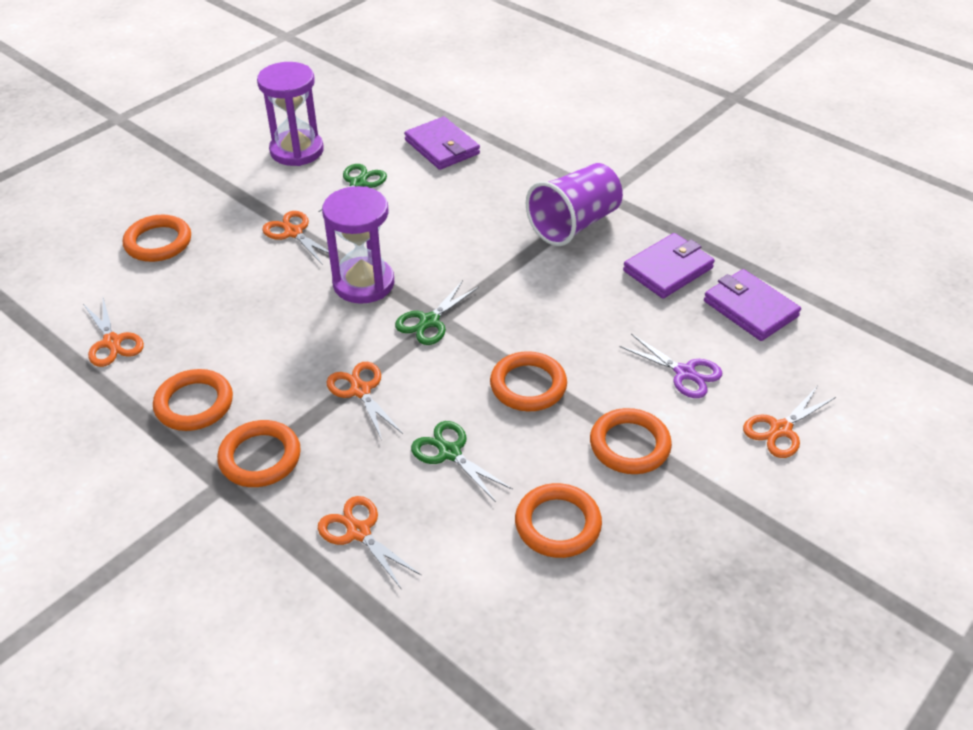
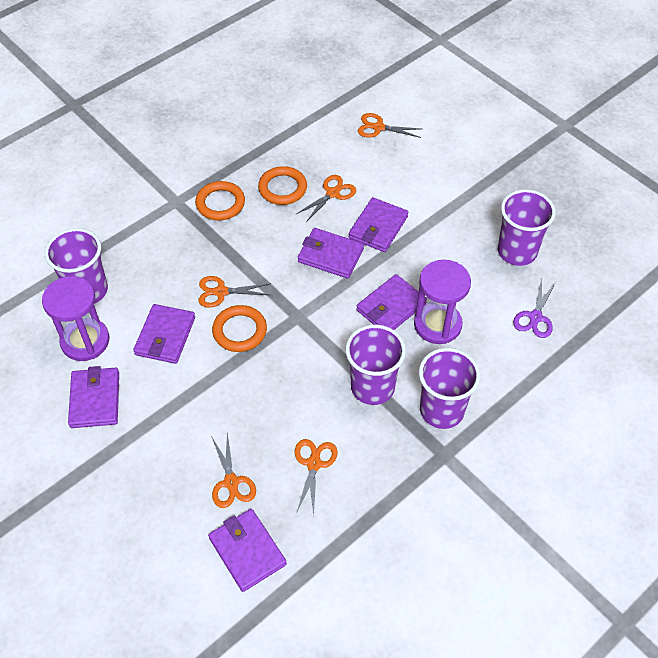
green scissors: 3 -> 0
orange ring: 6 -> 3
purple cup: 1 -> 4
purple wallet: 3 -> 6

